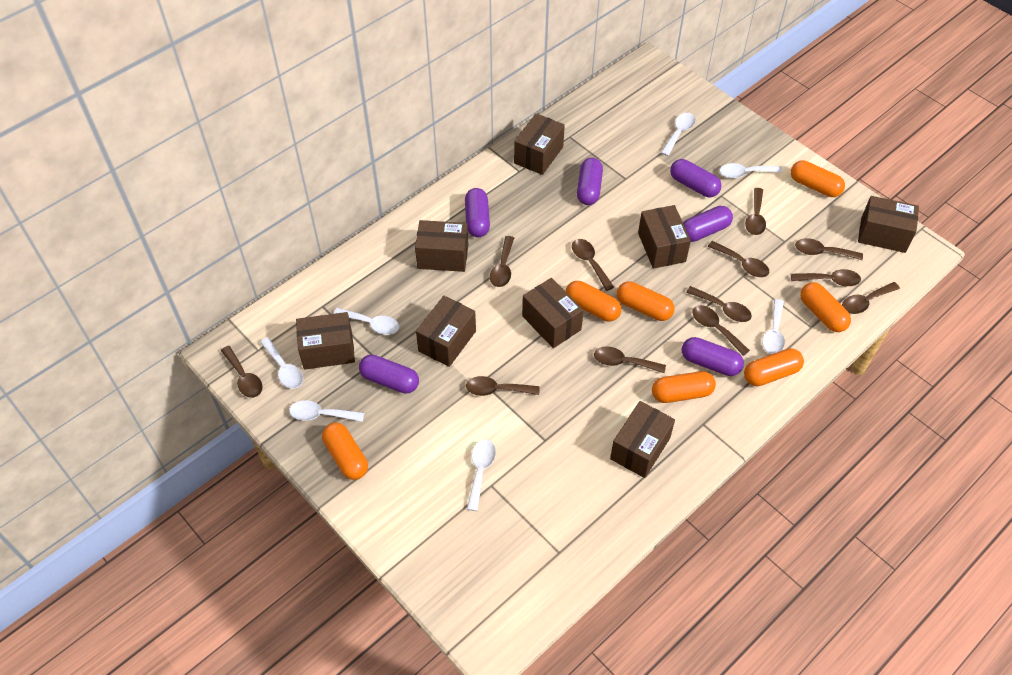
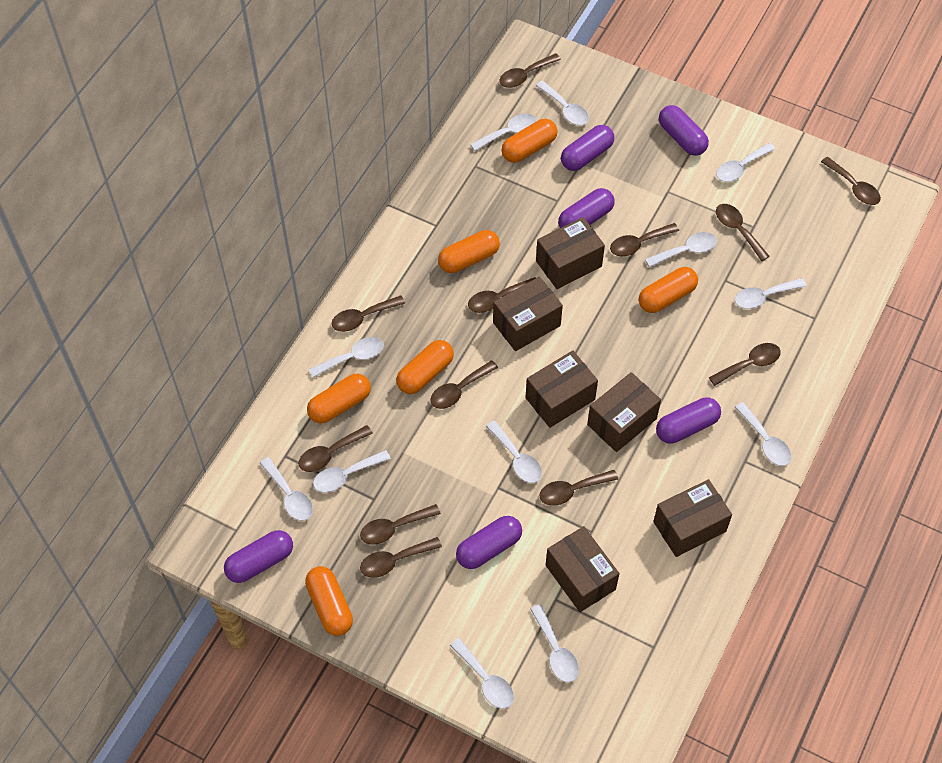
brown box: 8 -> 6
orange capsule: 7 -> 6
white spoon: 7 -> 12

